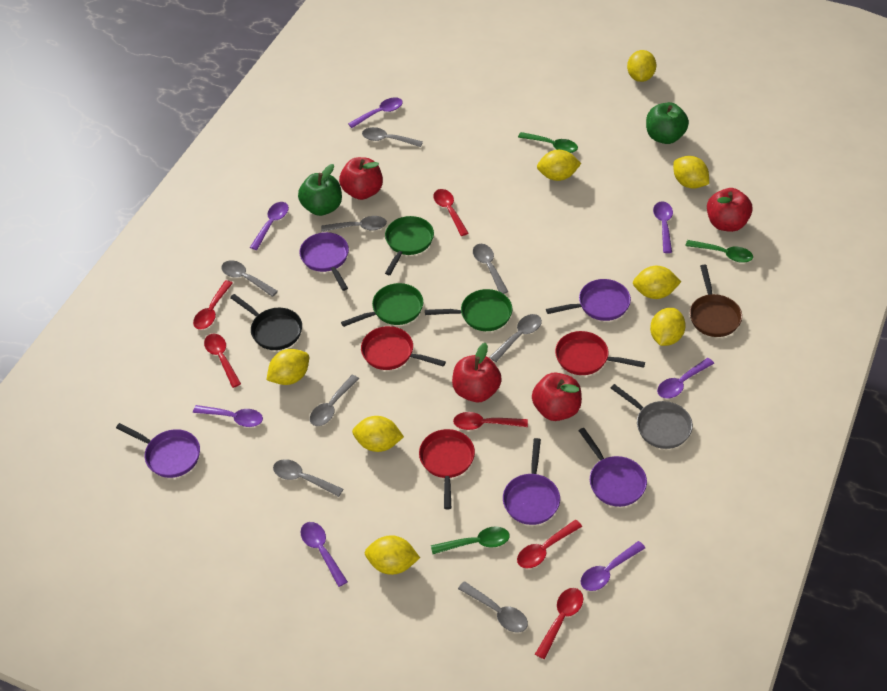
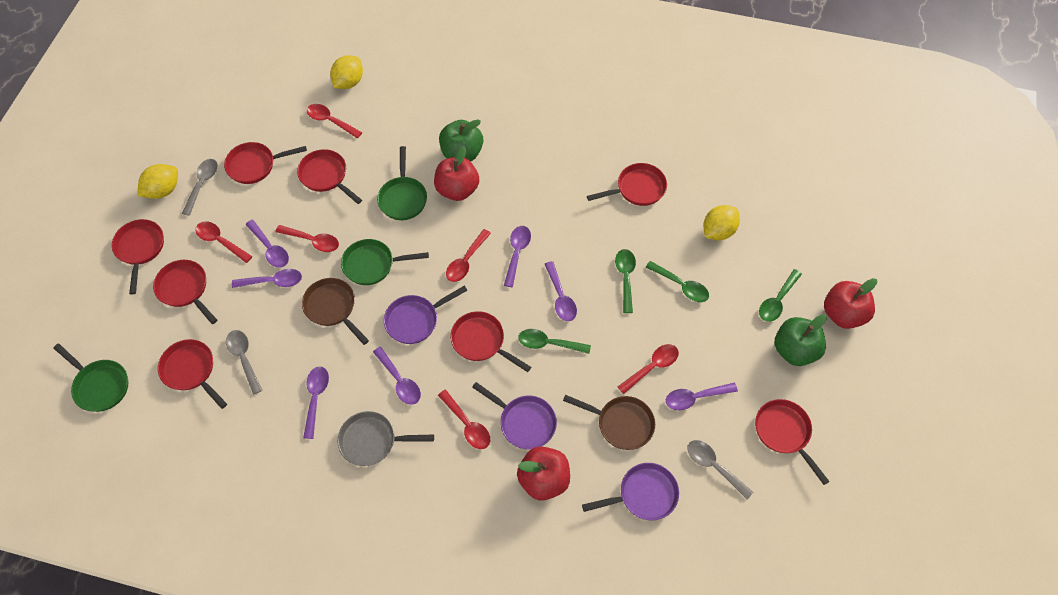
black pan: 1 -> 0
brown pan: 1 -> 2
green spoon: 3 -> 4
grey spoon: 8 -> 3
purple pan: 5 -> 3
red apple: 4 -> 3
red pan: 3 -> 8
yellow lemon: 8 -> 3

